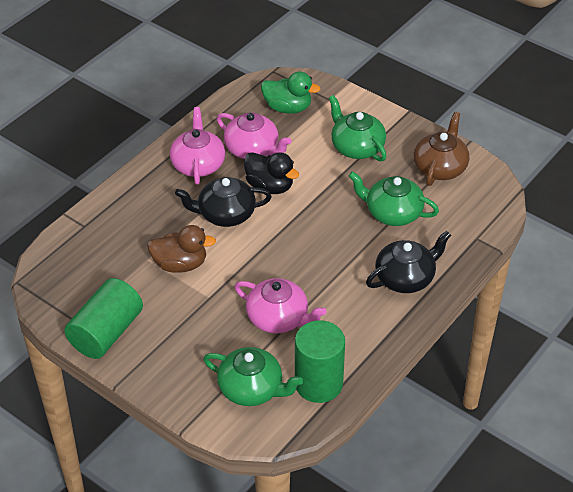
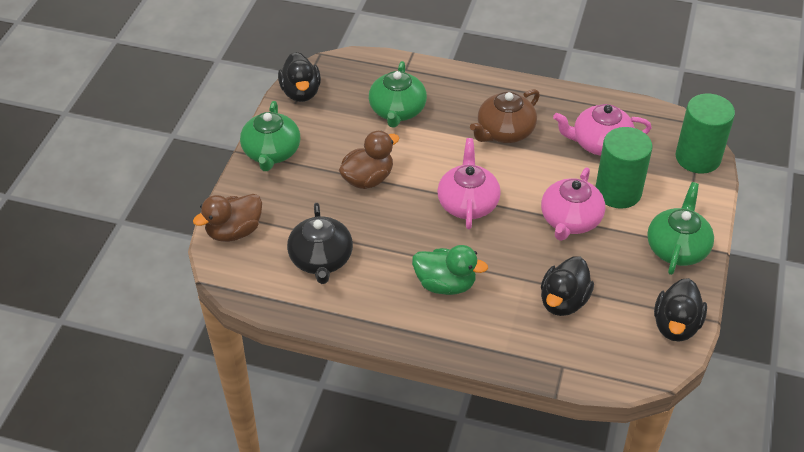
black duck: 1 -> 3
black teapot: 2 -> 1
brown duck: 1 -> 2

